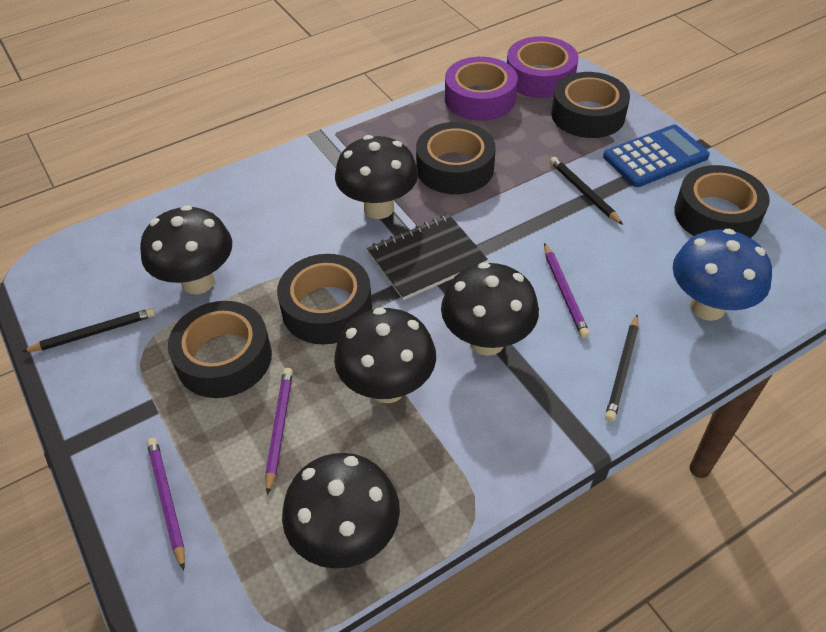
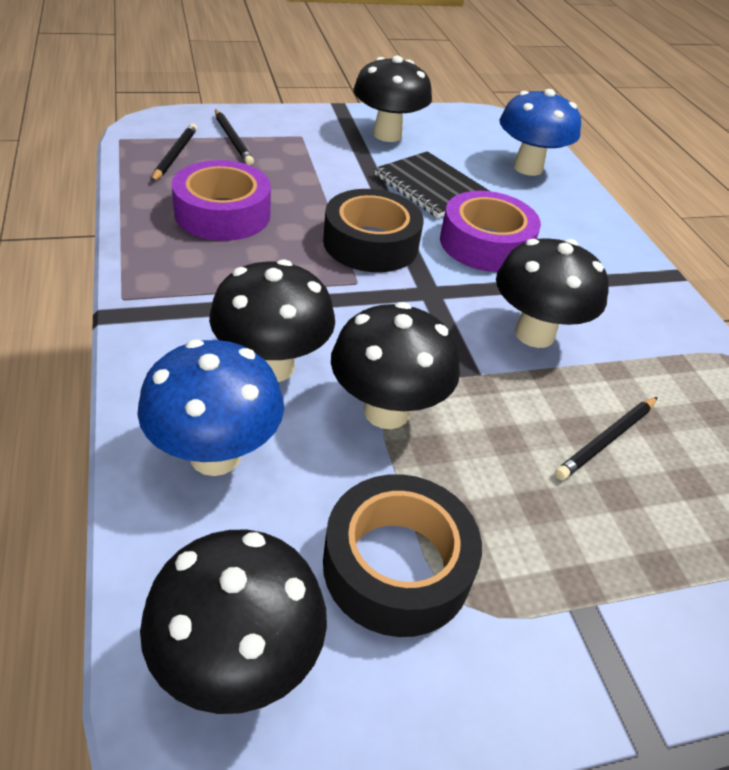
black tape: 5 -> 2
blue calculator: 1 -> 0
blue mushroom: 1 -> 2
purple pencil: 3 -> 0

